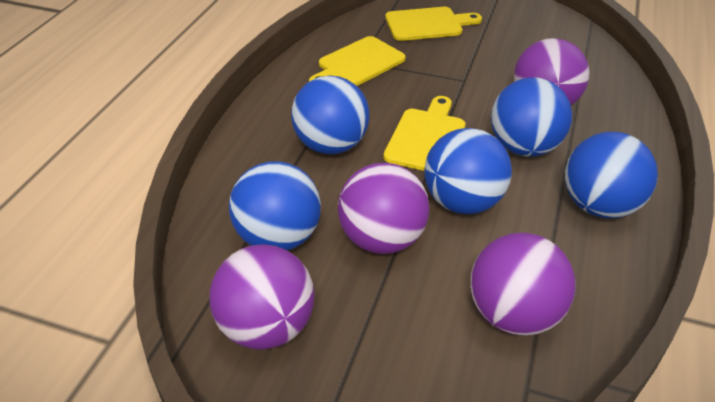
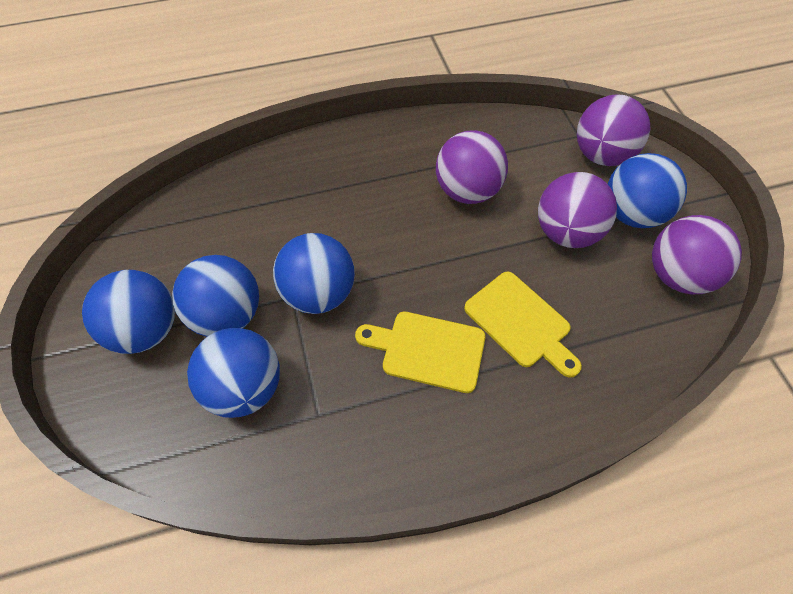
yellow cutting board: 3 -> 2

